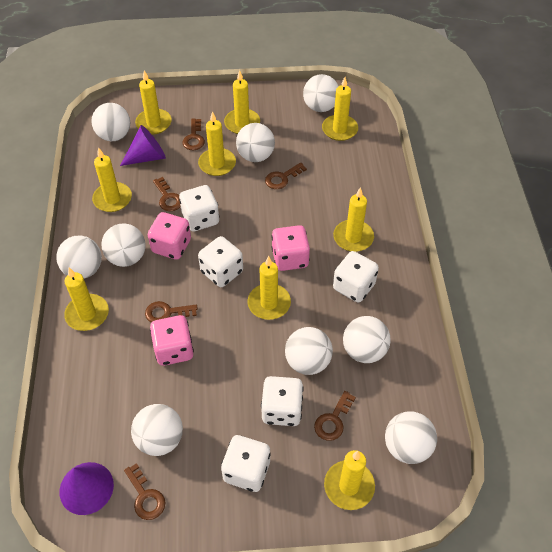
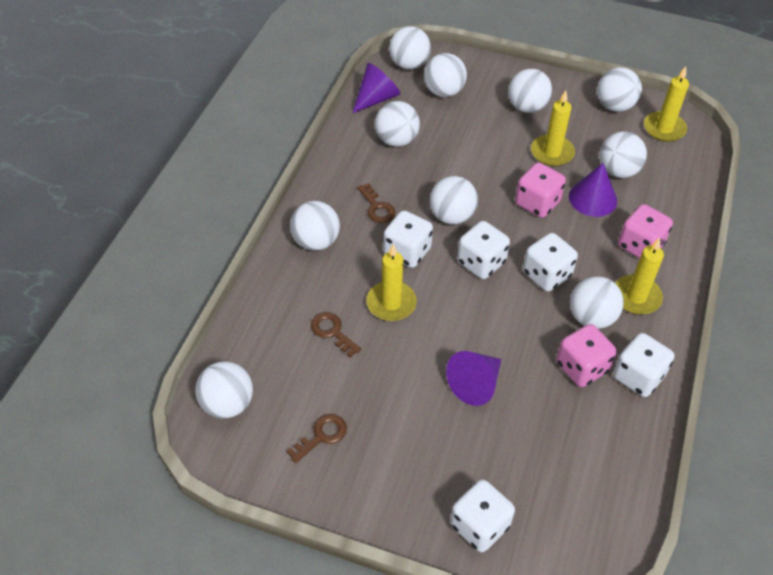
brown key: 6 -> 3
purple cone: 2 -> 3
white ball: 9 -> 10
yellow candle: 9 -> 4

